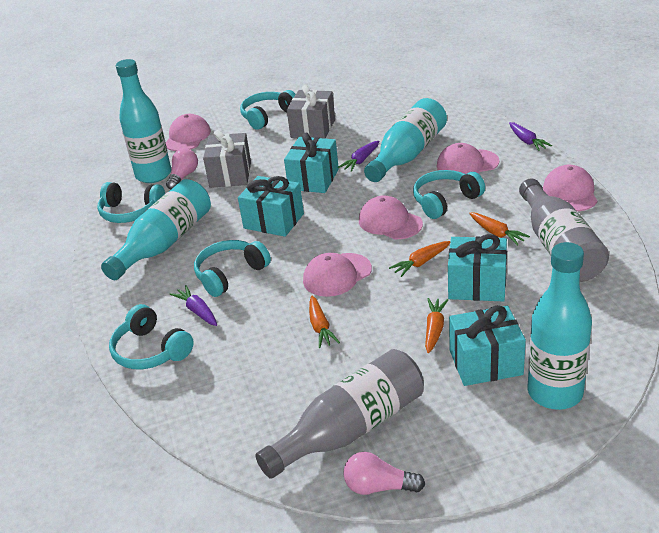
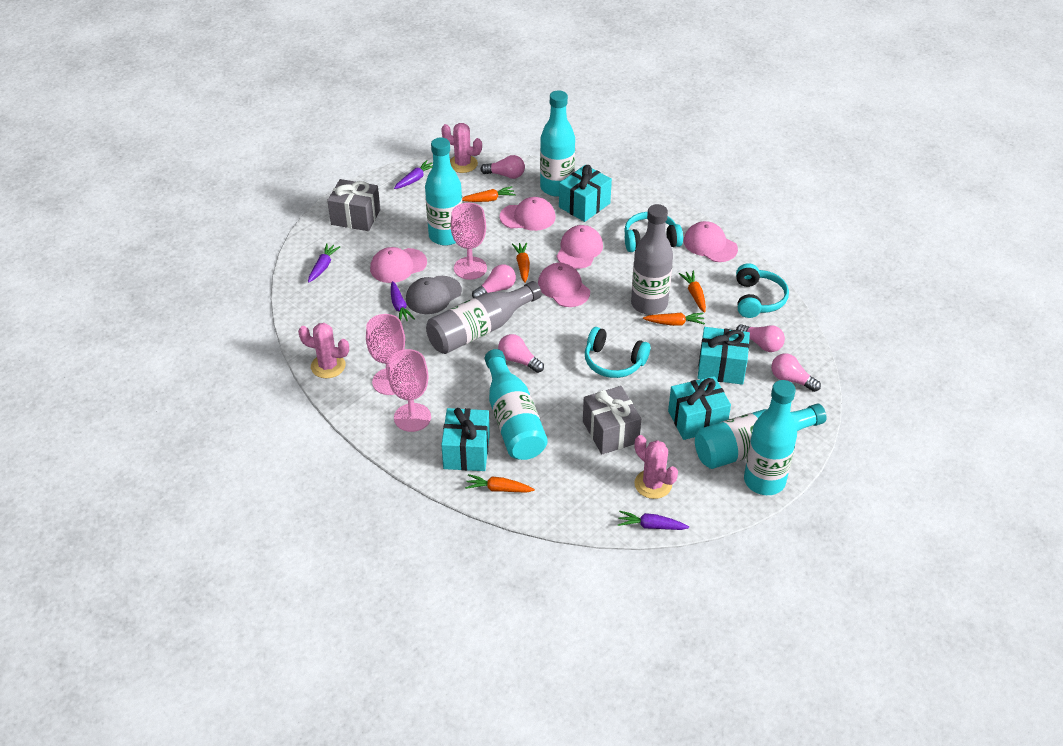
grey cap: 0 -> 1
orange carrot: 4 -> 5
pink cactus: 0 -> 3
pink goblet: 0 -> 3
pink light bulb: 2 -> 5
purple carrot: 3 -> 4
turquoise bottle: 4 -> 5
turquoise headphones: 5 -> 3

